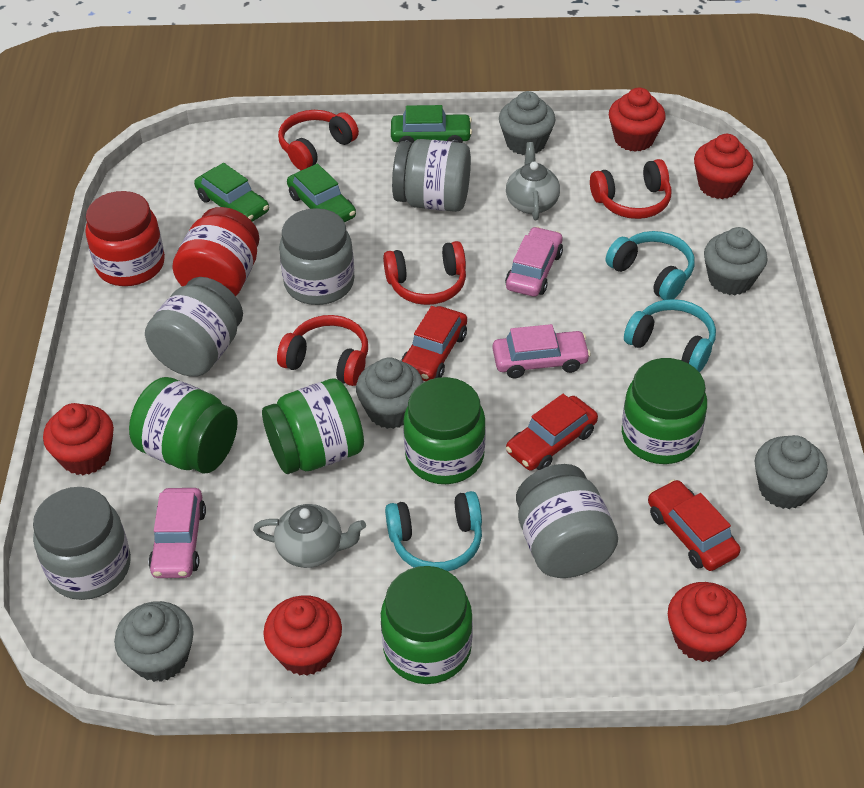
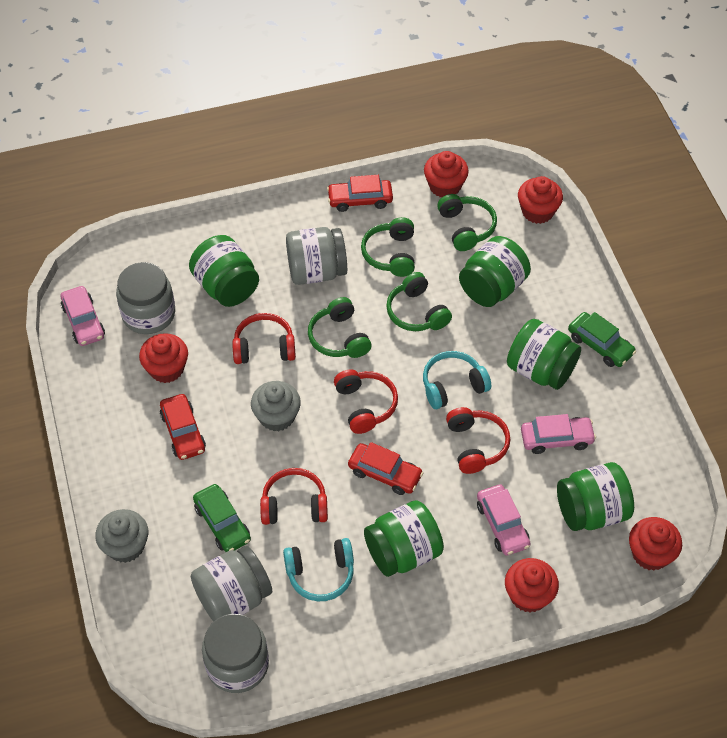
green car: 3 -> 2
green headphones: 0 -> 4
grey cupcake: 5 -> 2
grey jar: 5 -> 4
grey teapot: 2 -> 0
red jar: 2 -> 0
turquoise headphones: 3 -> 2

